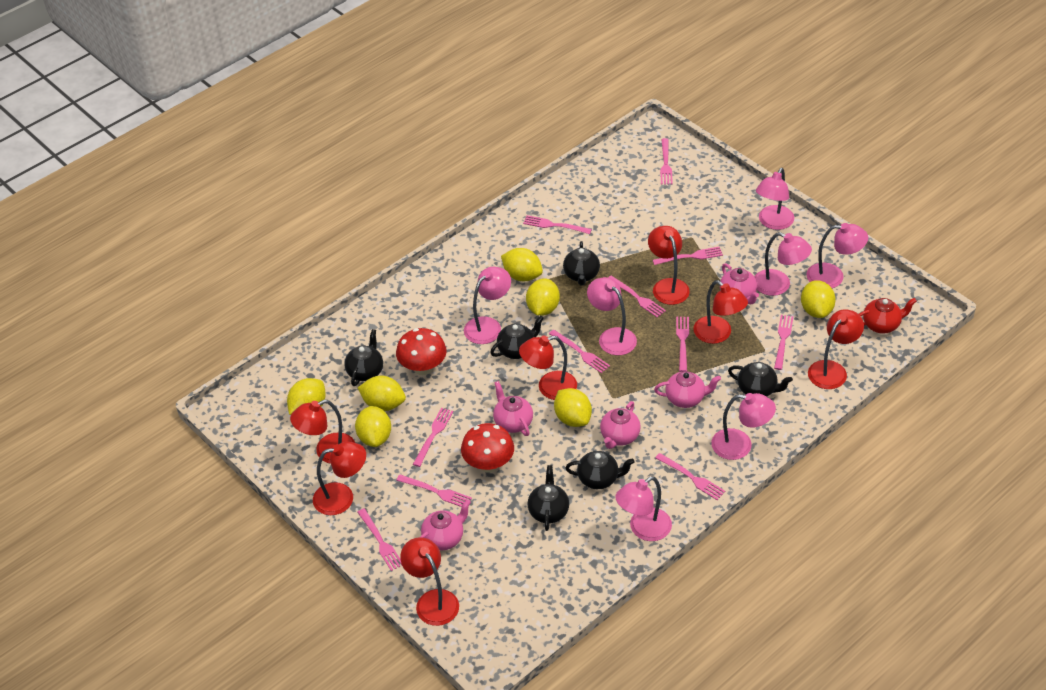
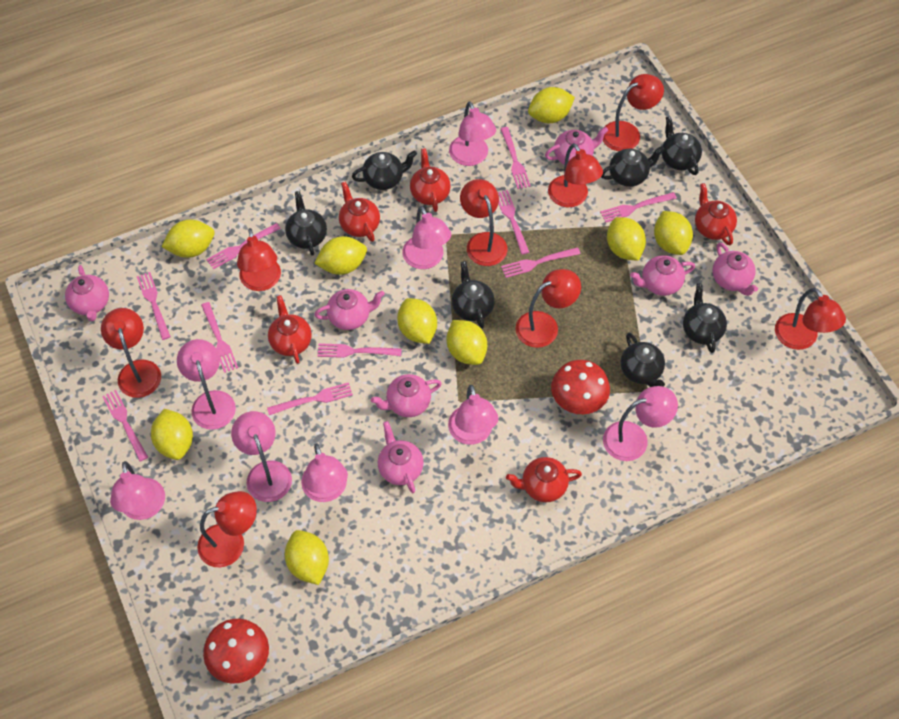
black teapot: 6 -> 7
pink fork: 11 -> 10
pink lamp: 7 -> 8
pink teapot: 5 -> 7
red lamp: 7 -> 8
red teapot: 1 -> 5
yellow lemon: 7 -> 9

